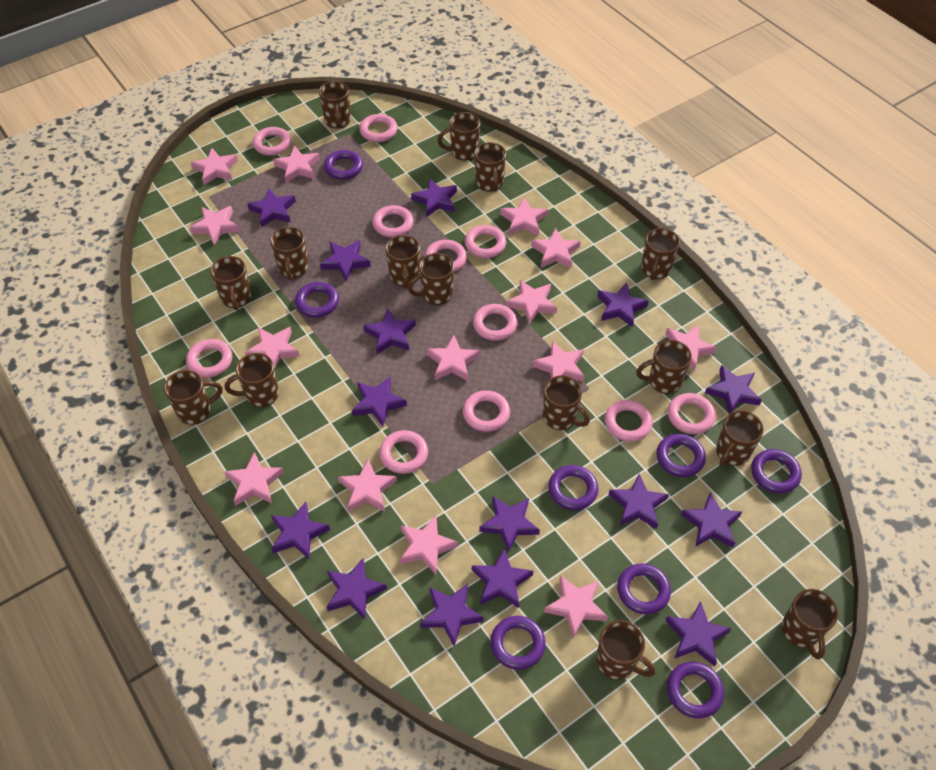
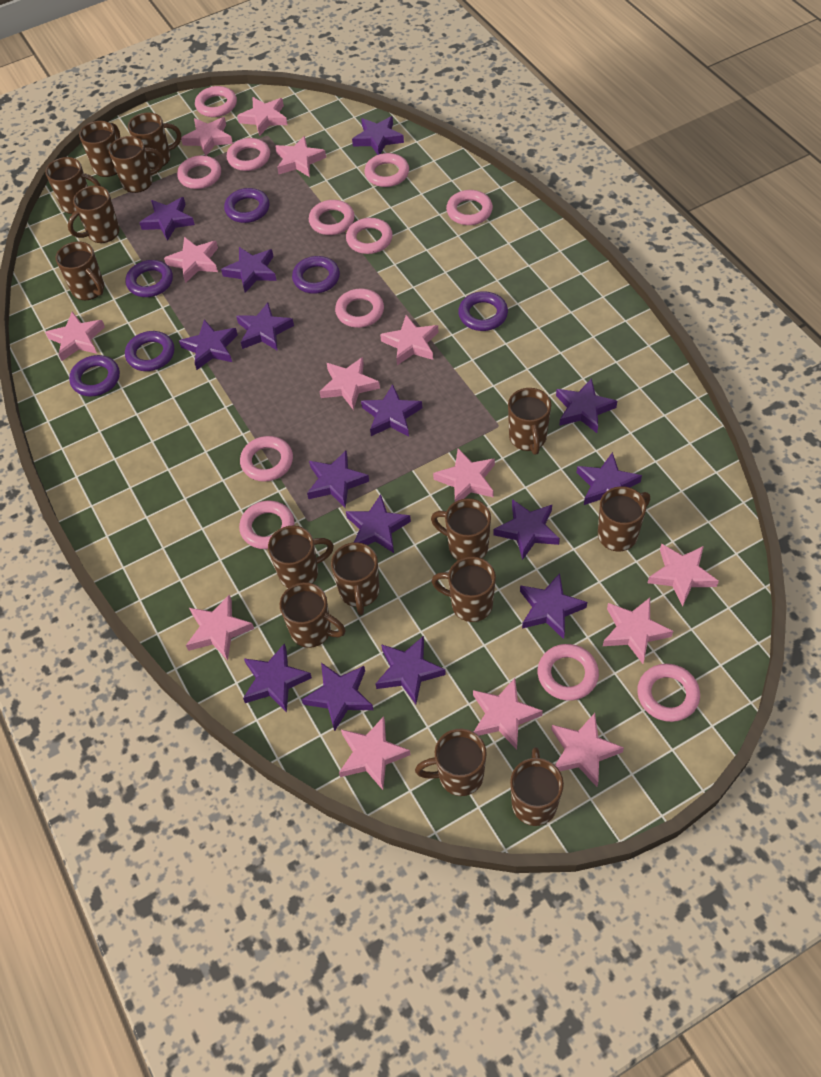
pink ring: 11 -> 12
purple ring: 8 -> 6

